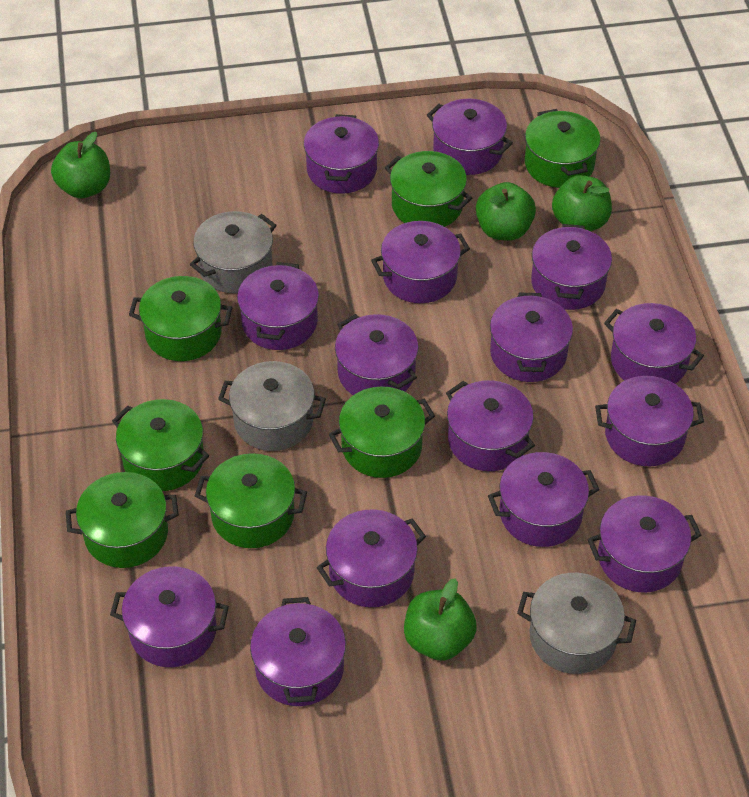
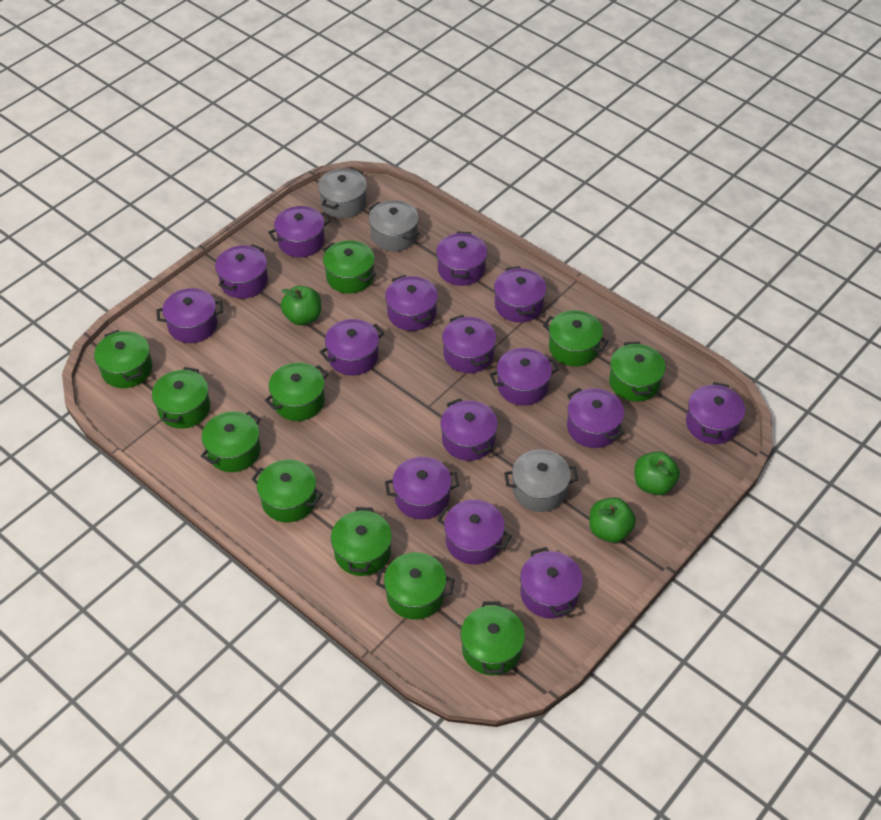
green apple: 4 -> 3
green pot: 7 -> 11

